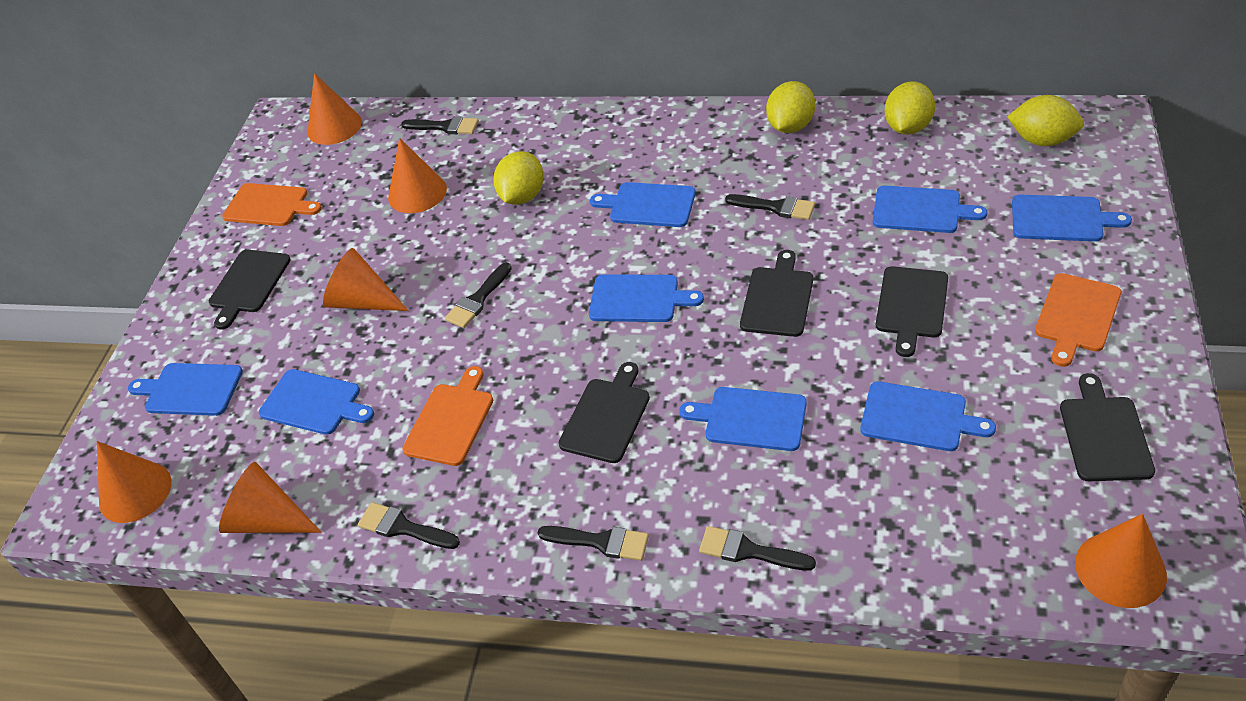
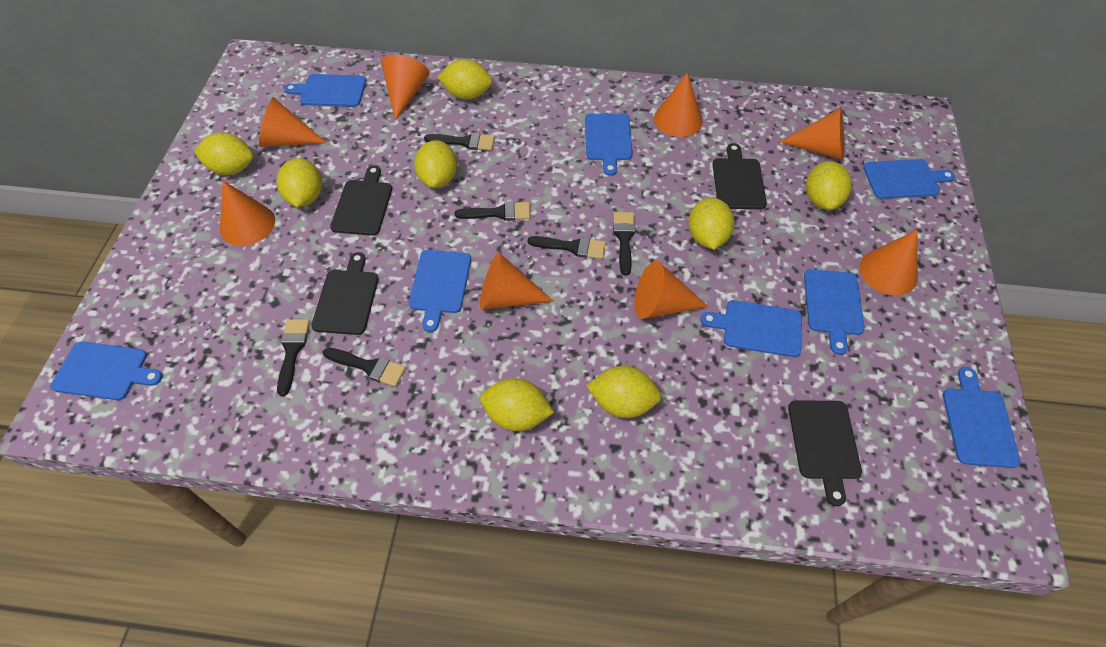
black cutting board: 5 -> 4
orange cone: 6 -> 8
orange cutting board: 3 -> 0
yellow lemon: 4 -> 8

